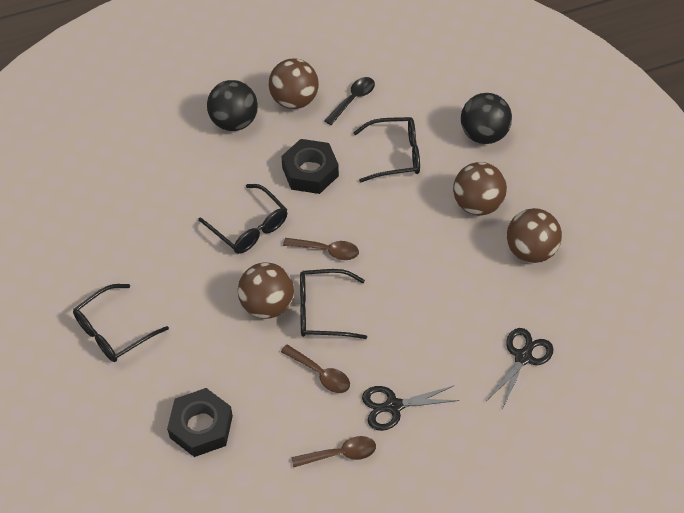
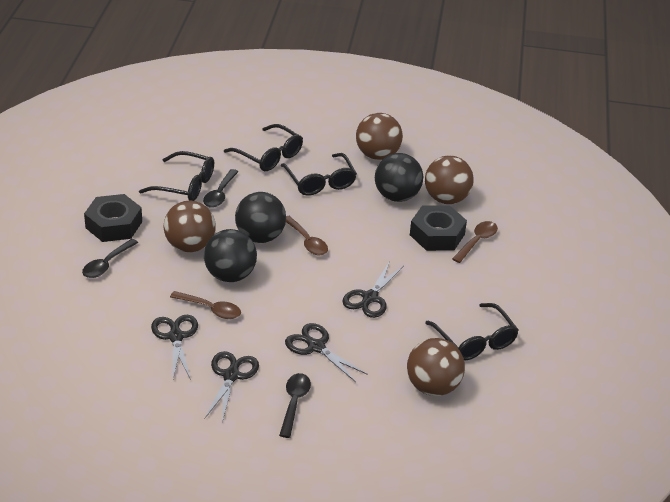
black ball: 2 -> 3
black scissors: 2 -> 4
black spoon: 1 -> 3

